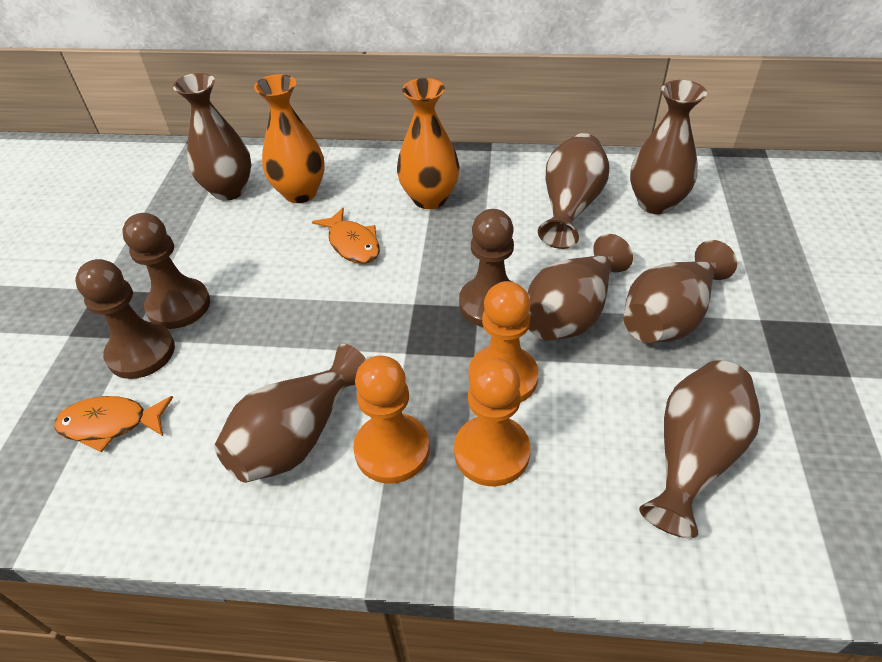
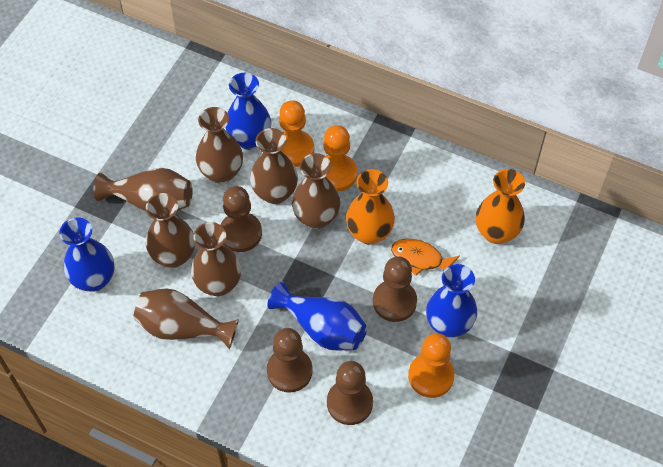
blue vase: 0 -> 4
brown pawn: 3 -> 4
orange fish: 2 -> 1

